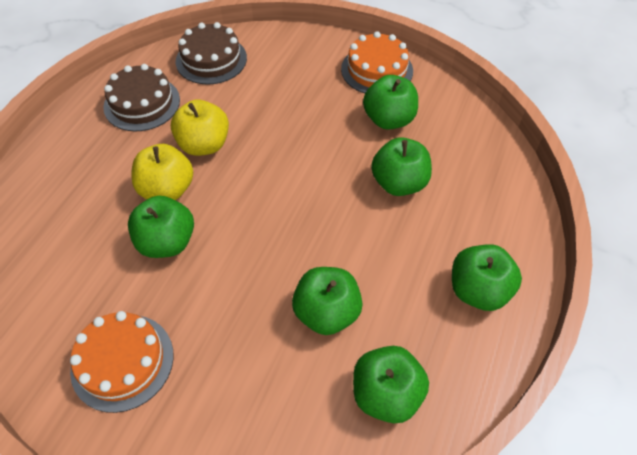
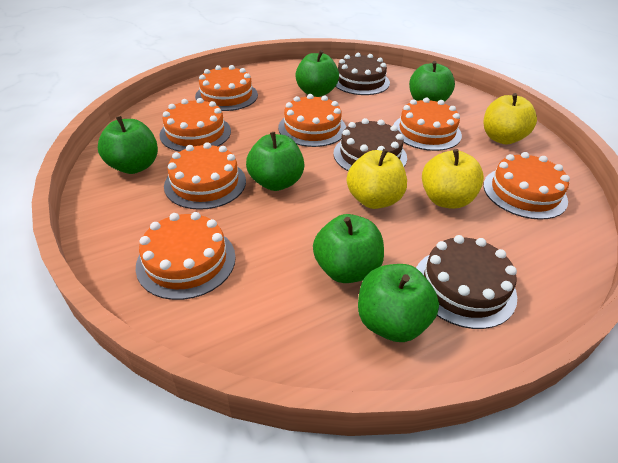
brown cake: 2 -> 3
orange cake: 2 -> 7
yellow apple: 2 -> 3

